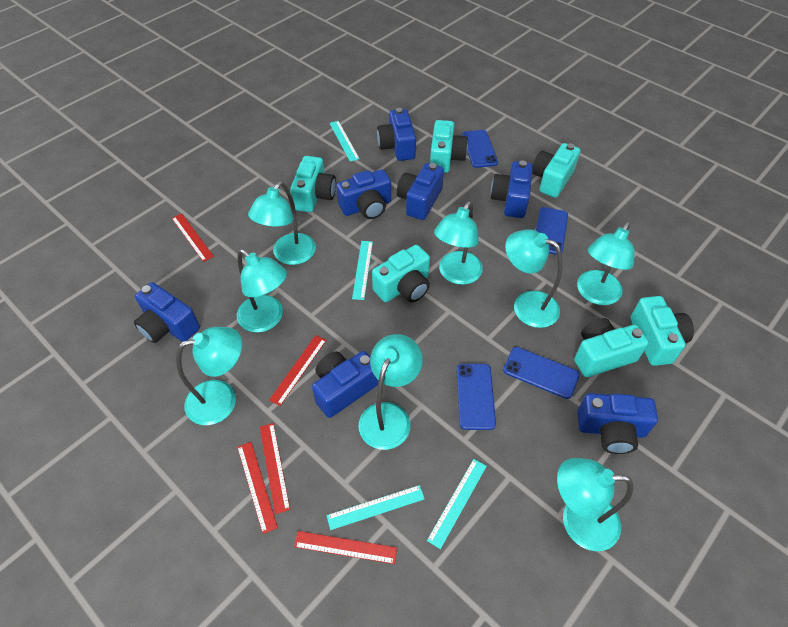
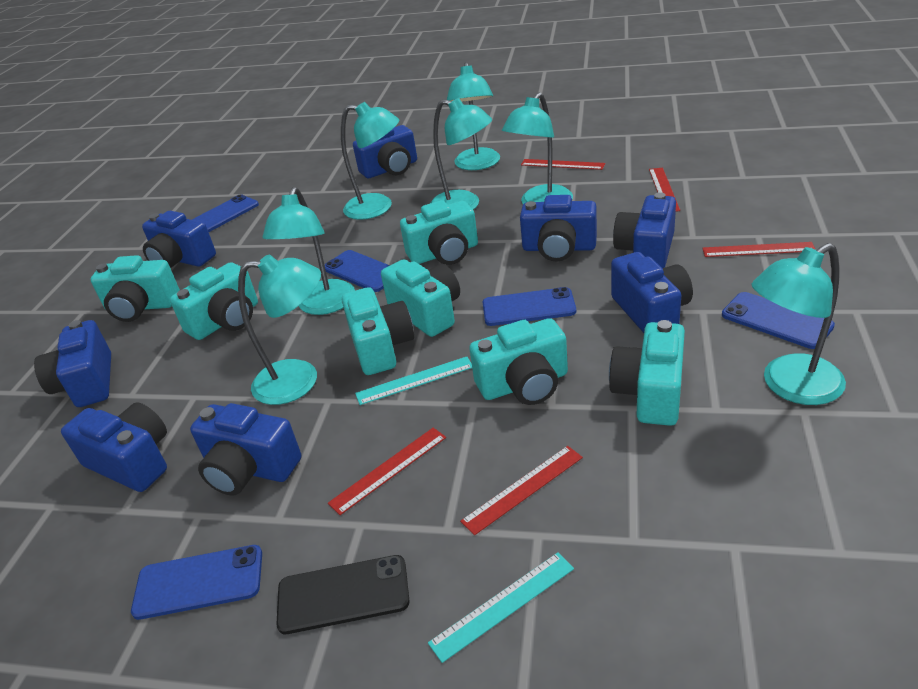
black phone: 0 -> 1
blue camera: 7 -> 8
blue phone: 4 -> 5
turquoise camera: 6 -> 7
turquoise lamp: 8 -> 7
turquoise ruler: 4 -> 2

